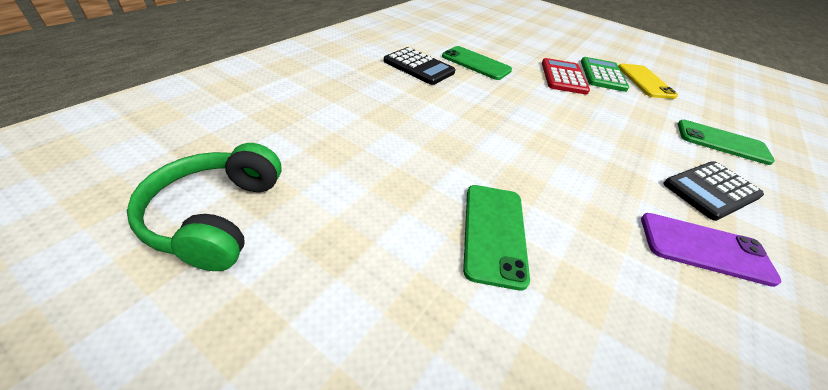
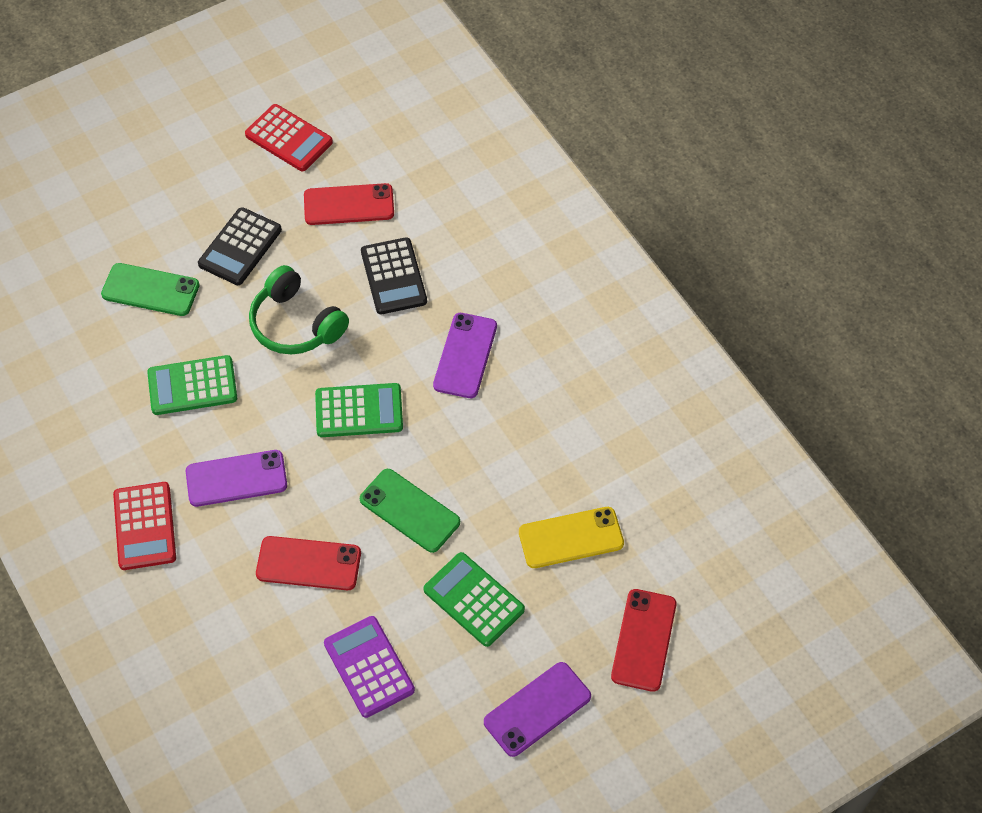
green calculator: 1 -> 3
green phone: 3 -> 2
purple calculator: 0 -> 1
purple phone: 1 -> 3
red calculator: 1 -> 2
red phone: 0 -> 3

